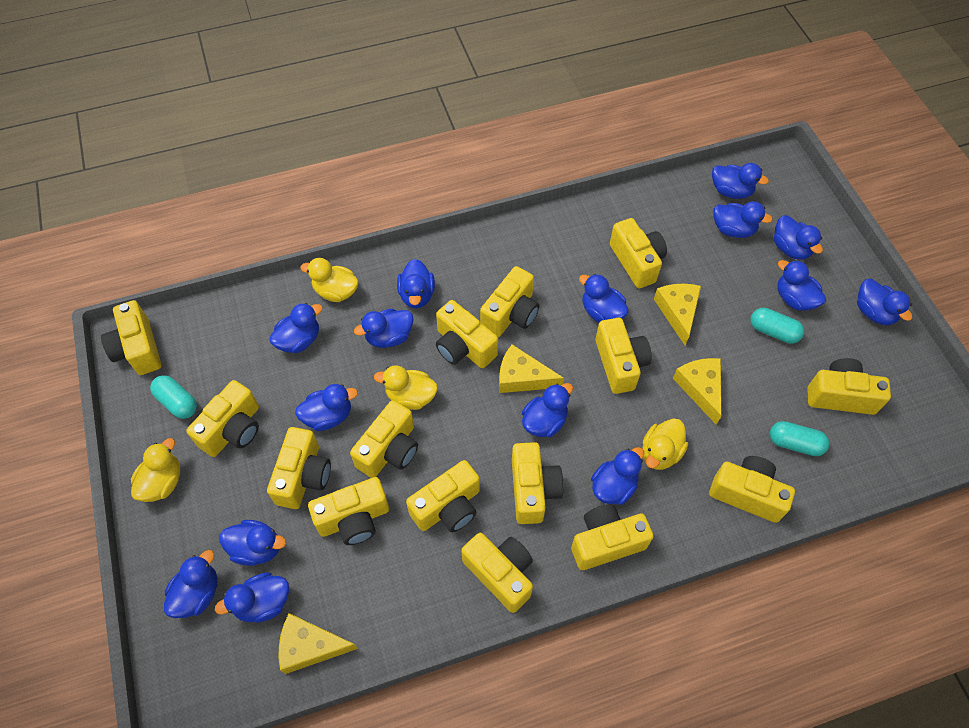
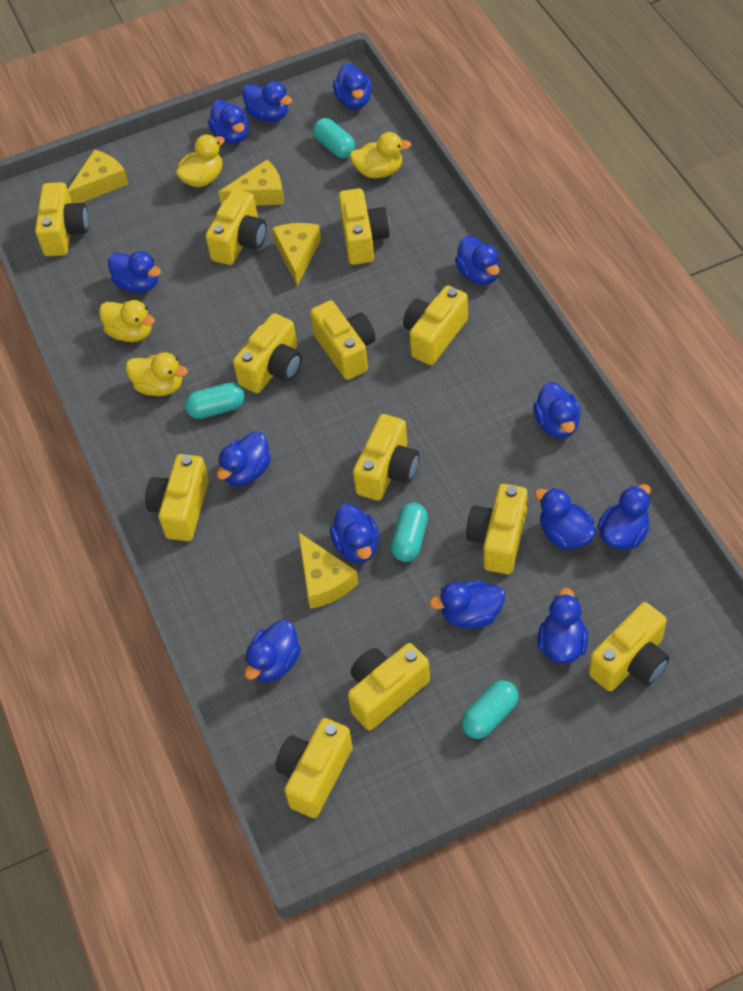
blue duck: 15 -> 13
turquoise capsule: 3 -> 4
yellow camera: 15 -> 12

